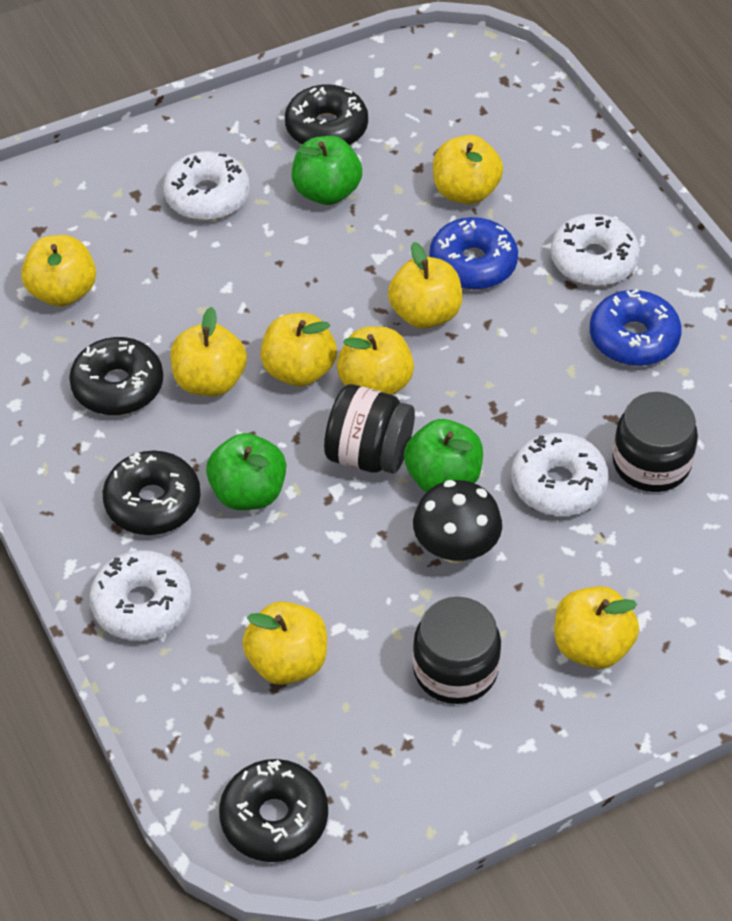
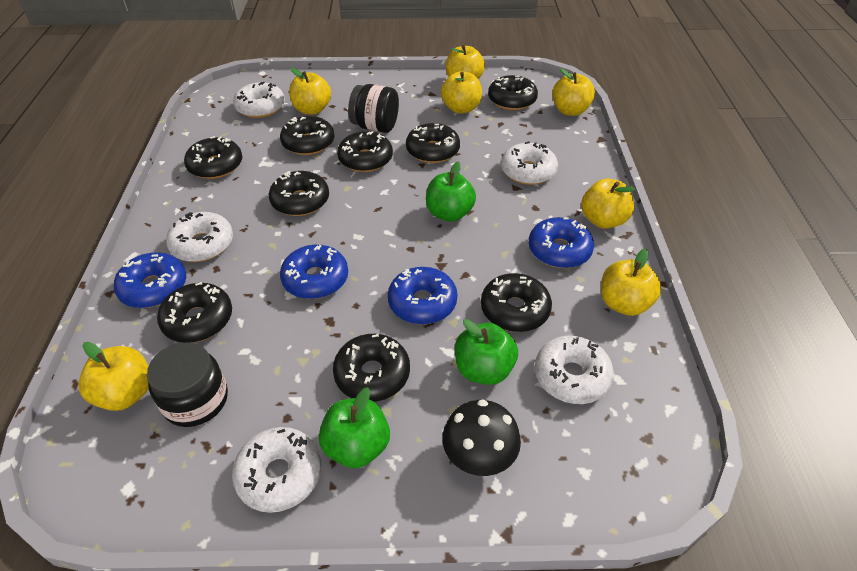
black donut: 4 -> 9
black jar: 3 -> 2
blue donut: 2 -> 4
white donut: 4 -> 5
yellow apple: 8 -> 7

